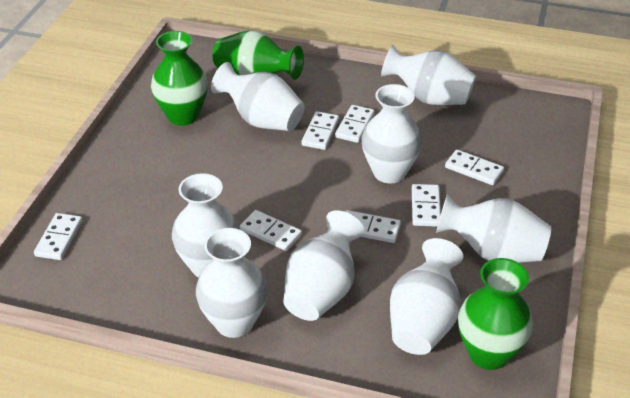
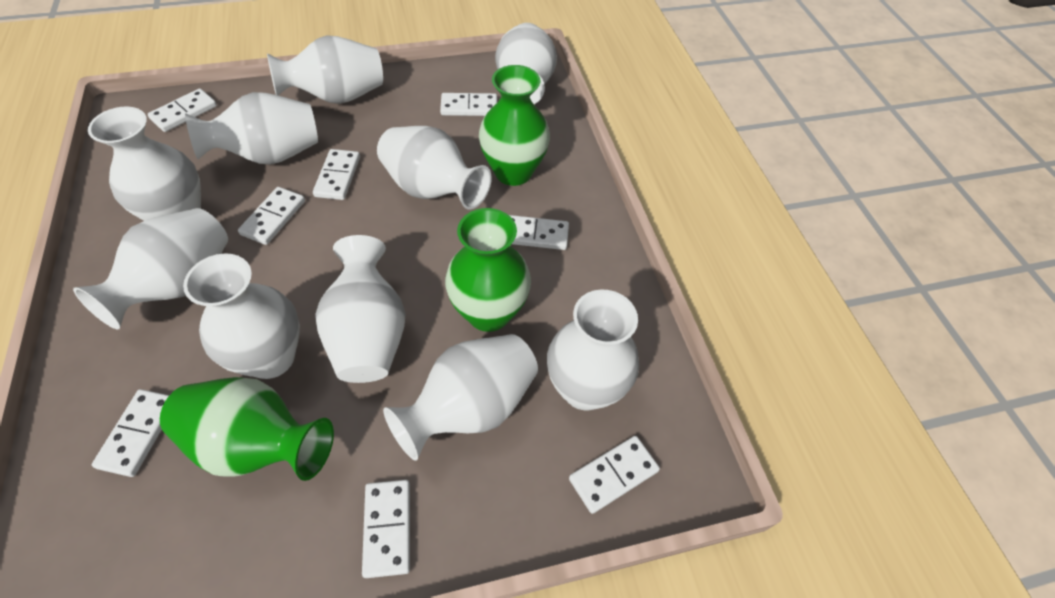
white domino: 7 -> 8
white vase: 8 -> 10

